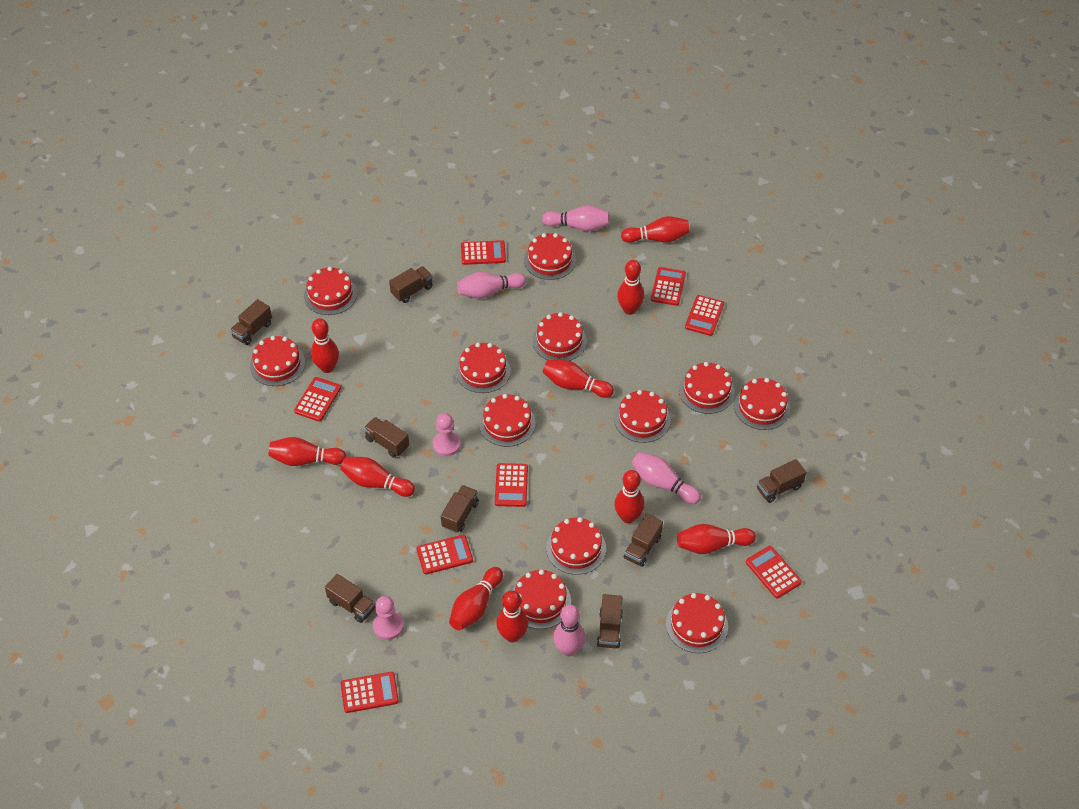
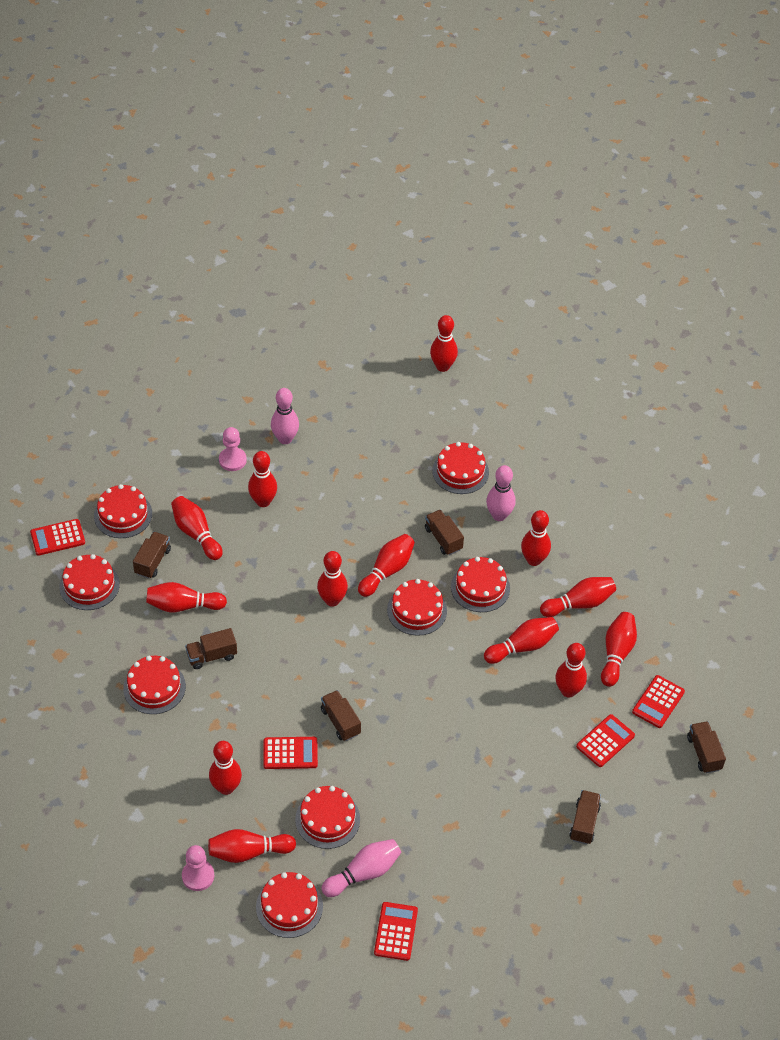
brown truck: 8 -> 6
pink bowling pin: 4 -> 3
red bowling pin: 10 -> 13
red cake: 12 -> 8
red calculator: 8 -> 5

